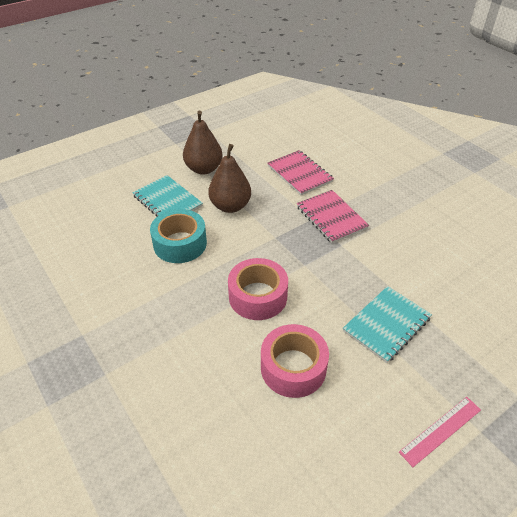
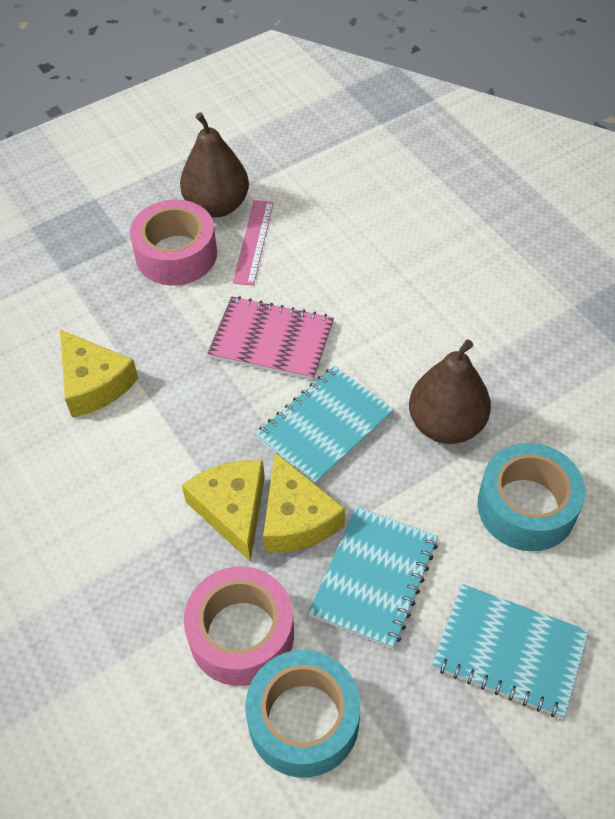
pink notebook: 2 -> 1
turquoise notebook: 2 -> 3
turquoise tape: 1 -> 2
yellow cheese: 0 -> 3

